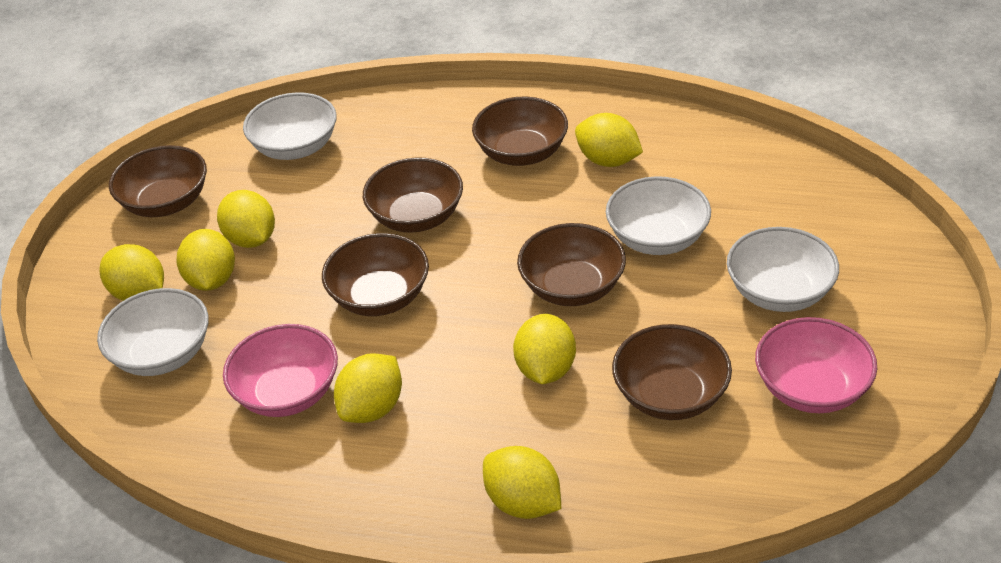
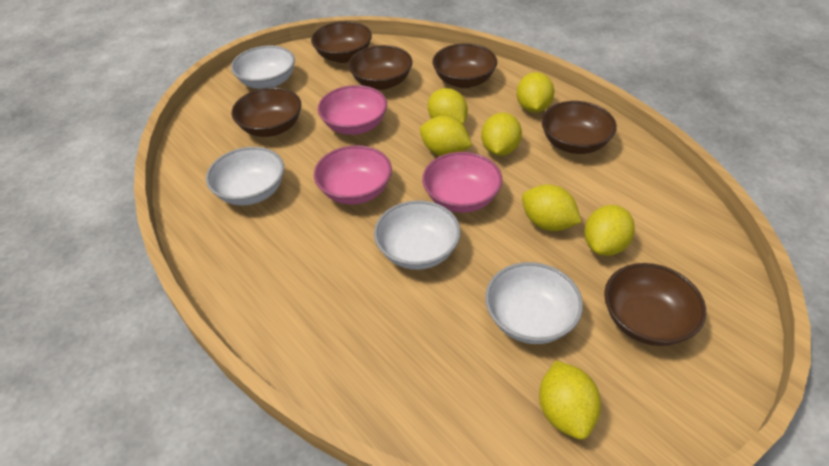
pink bowl: 2 -> 3

